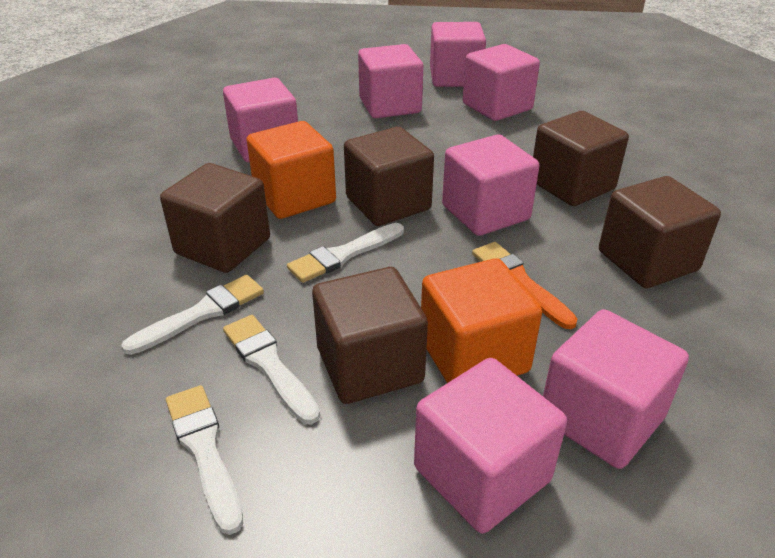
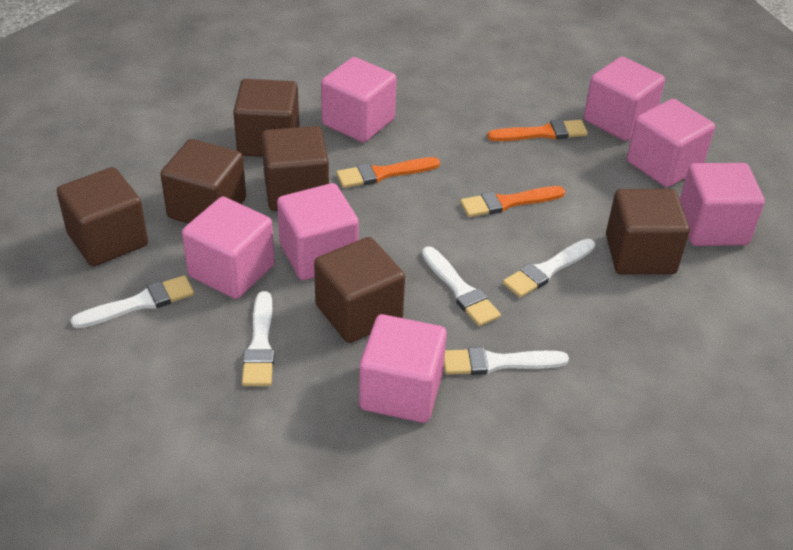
brown cube: 5 -> 6
orange brush: 1 -> 3
orange cube: 2 -> 0
white brush: 4 -> 5

